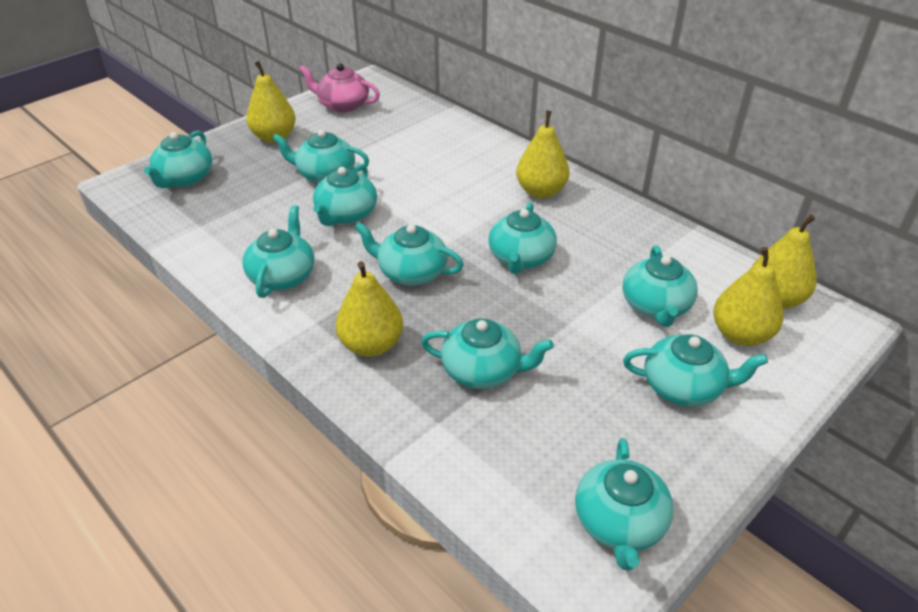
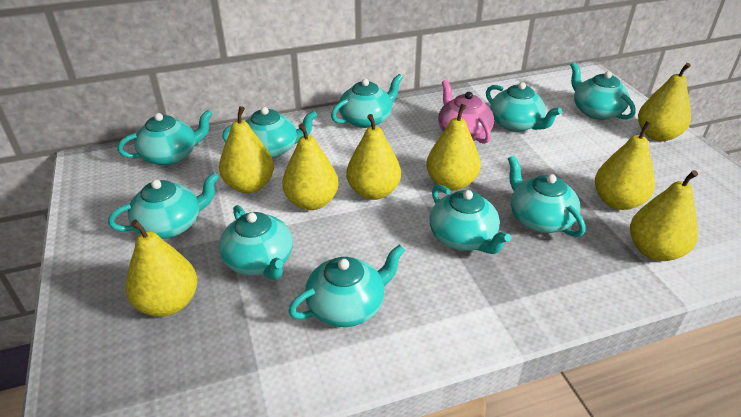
yellow pear: 5 -> 8

